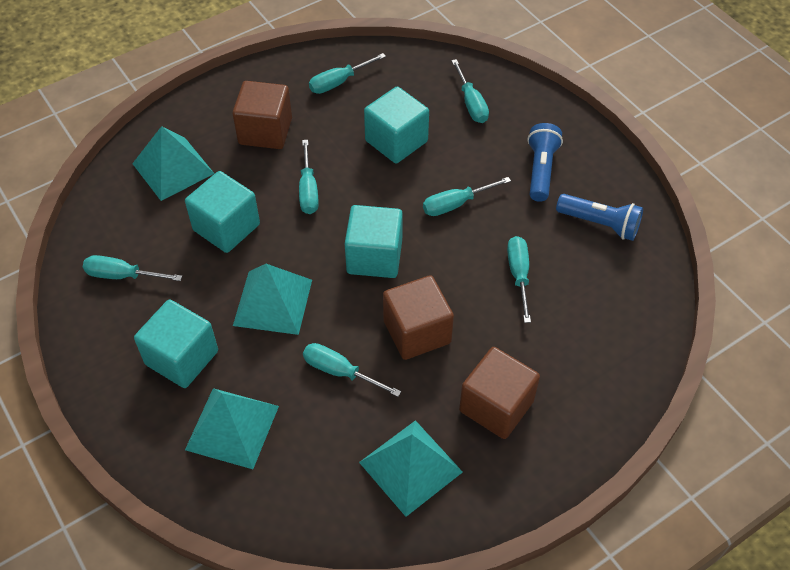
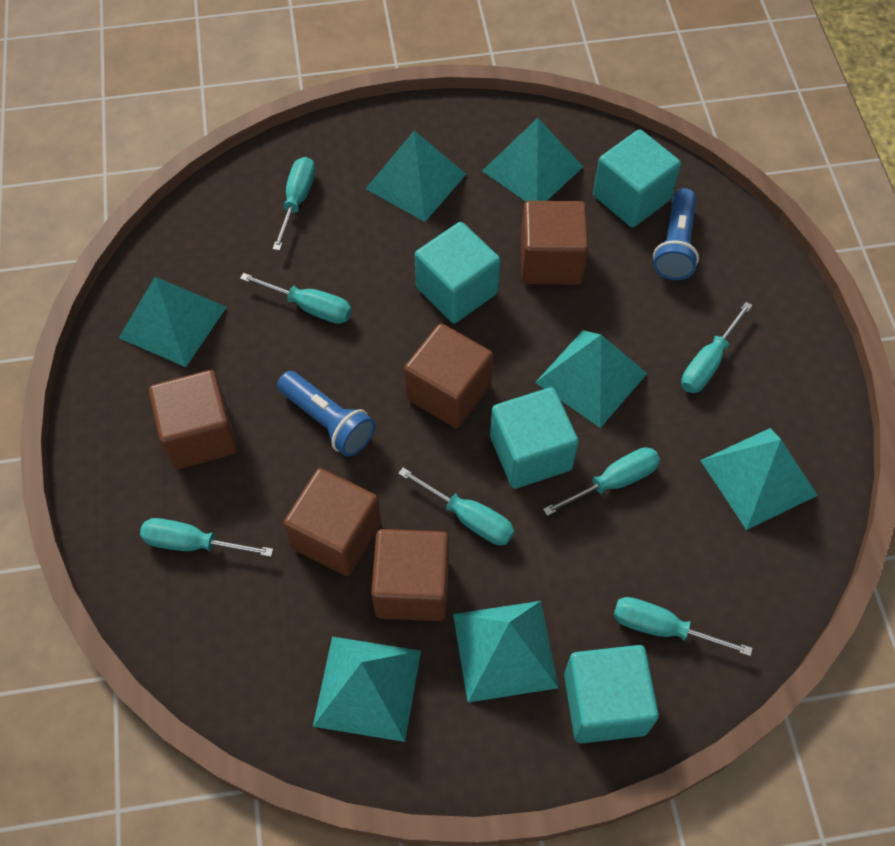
brown cube: 3 -> 5
turquoise pyramid: 4 -> 7

